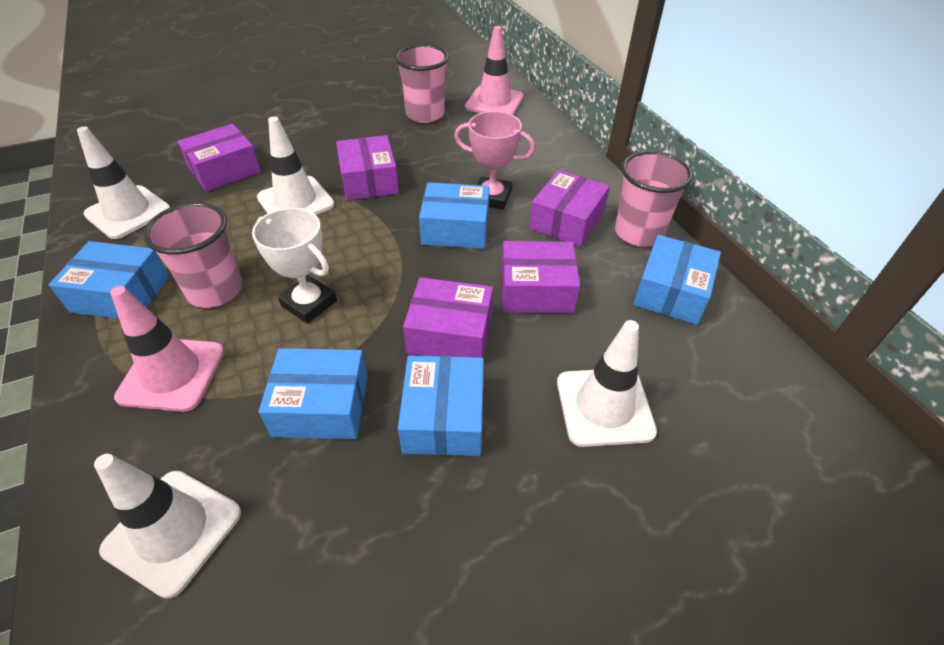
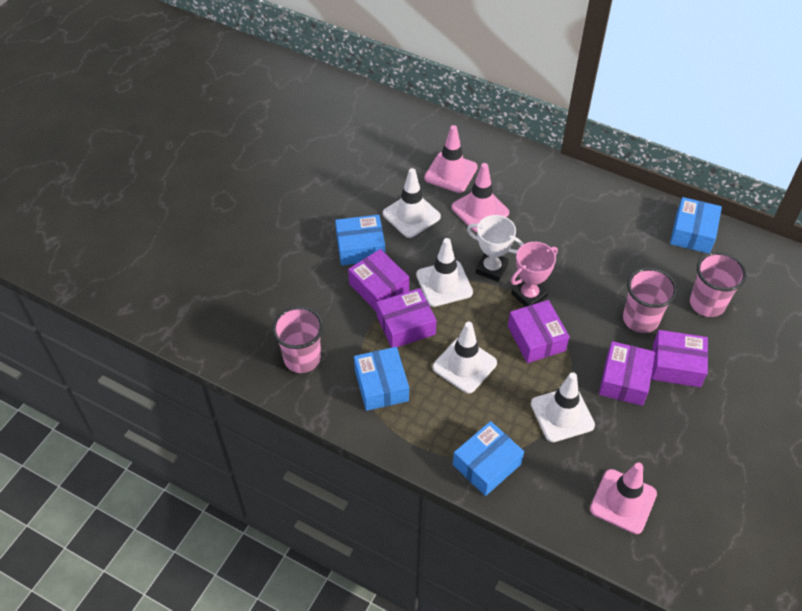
blue box: 5 -> 4
pink traffic cone: 2 -> 3

